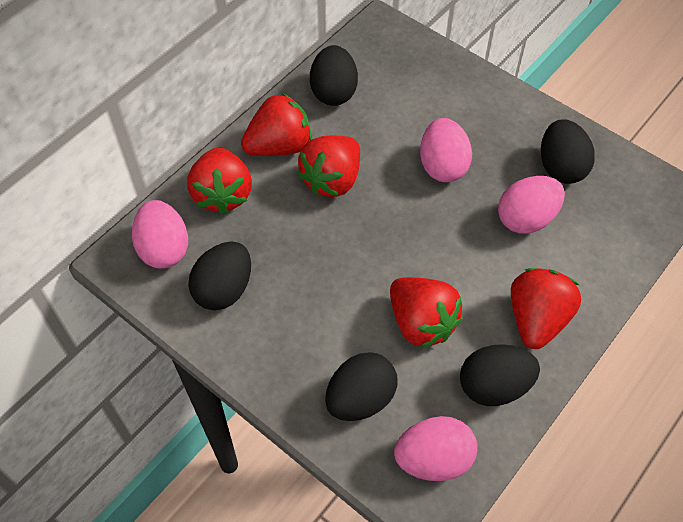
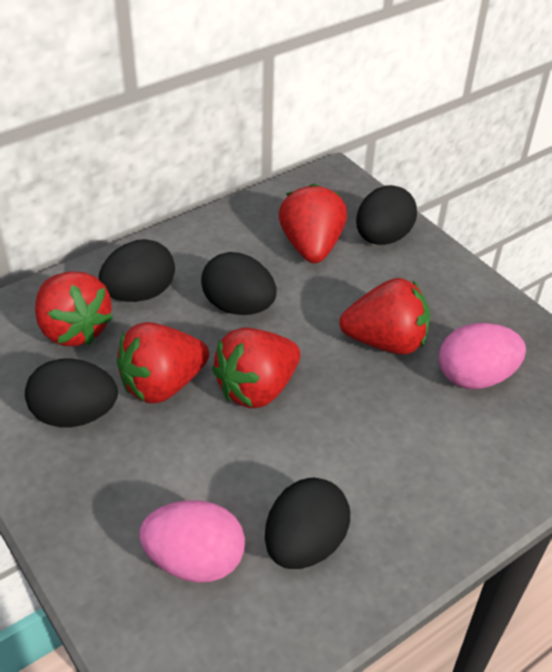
pink egg: 4 -> 2

